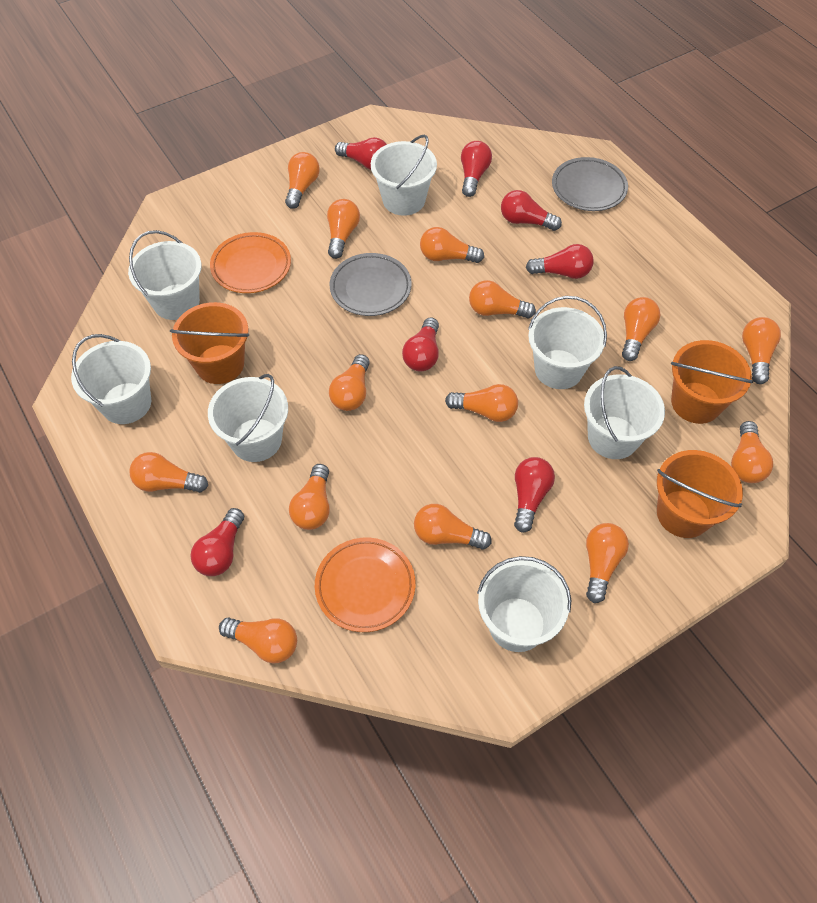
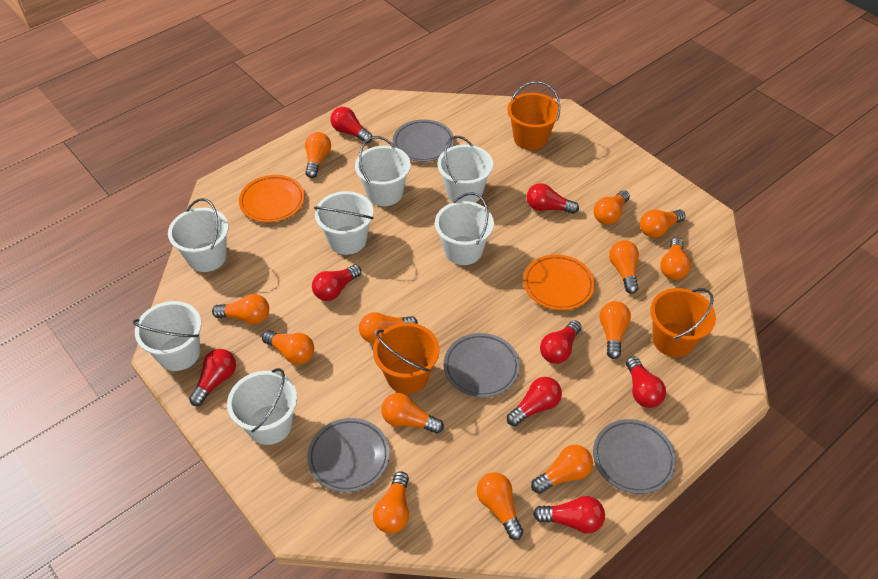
grey plate: 2 -> 4
orange light bulb: 14 -> 13
red light bulb: 7 -> 8

